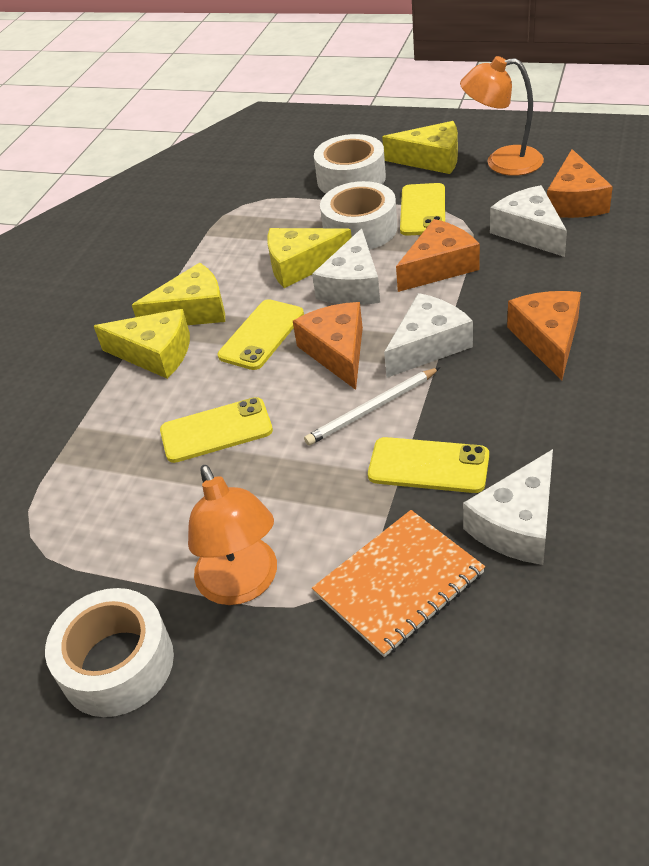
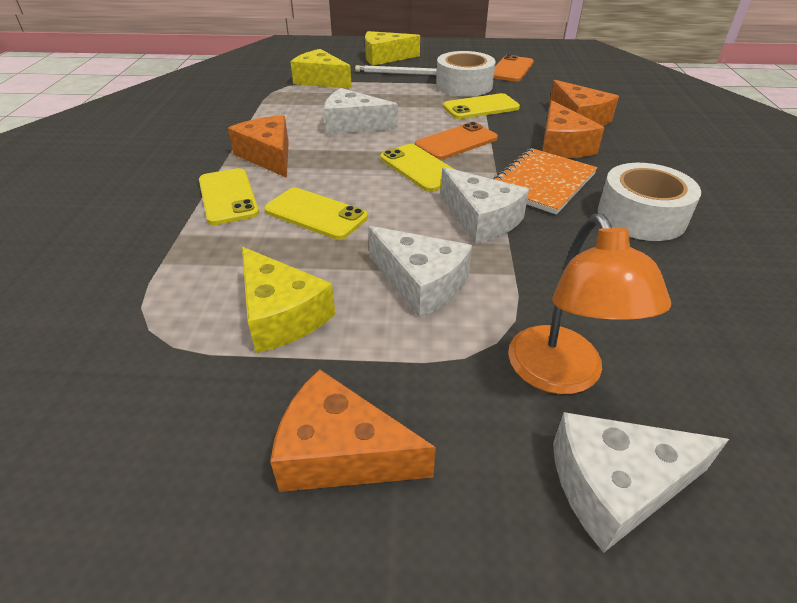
orange lamp: 2 -> 1
orange phone: 0 -> 2
white tape: 3 -> 2
yellow cheese: 4 -> 3

